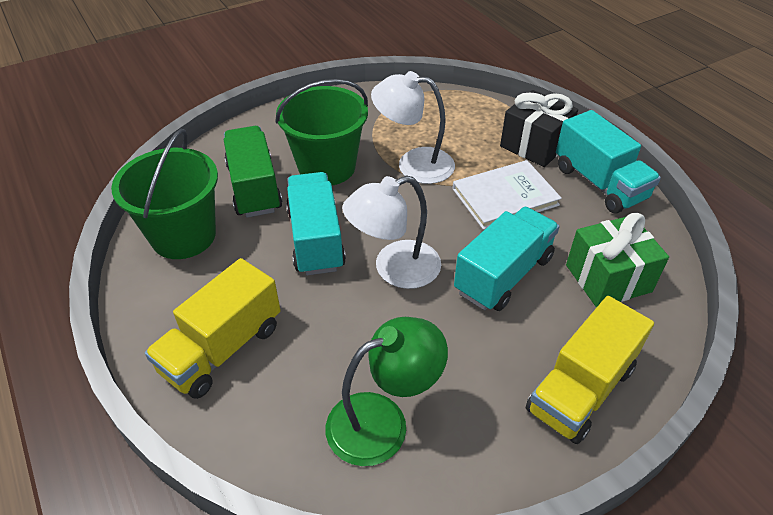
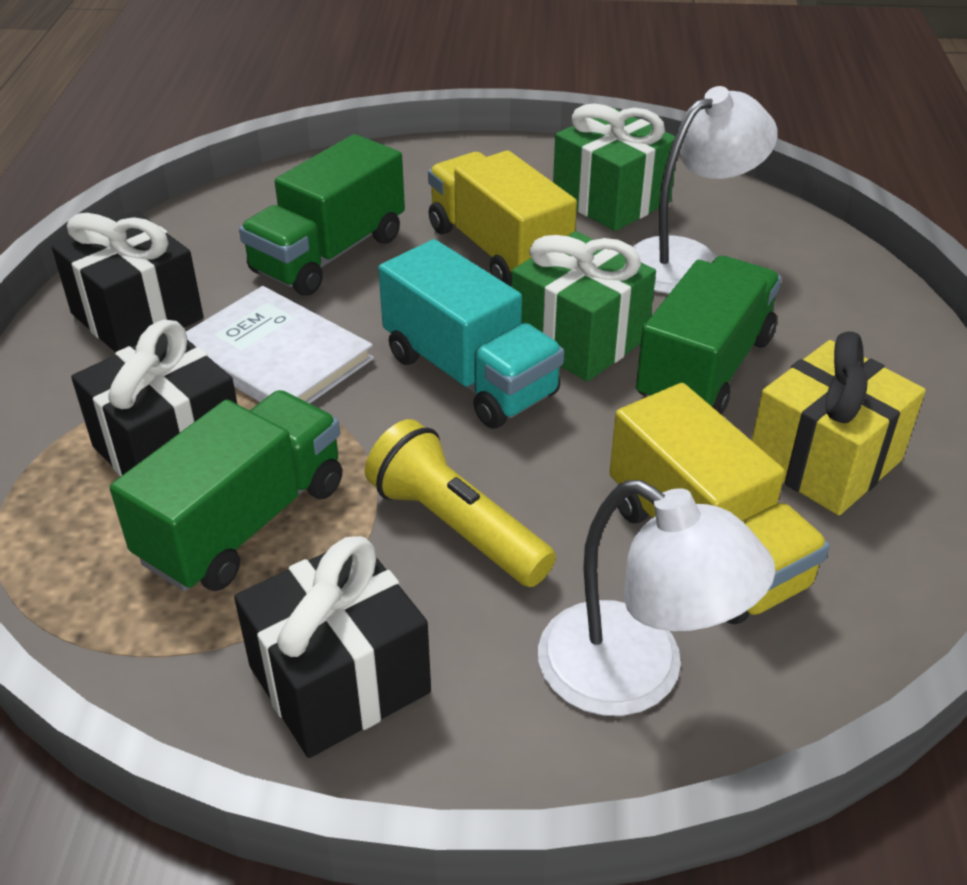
black gift: 1 -> 3
green bucket: 2 -> 0
green gift: 1 -> 2
green lamp: 1 -> 0
green truck: 1 -> 3
turquoise truck: 3 -> 1
yellow flashlight: 0 -> 1
yellow gift: 0 -> 1

